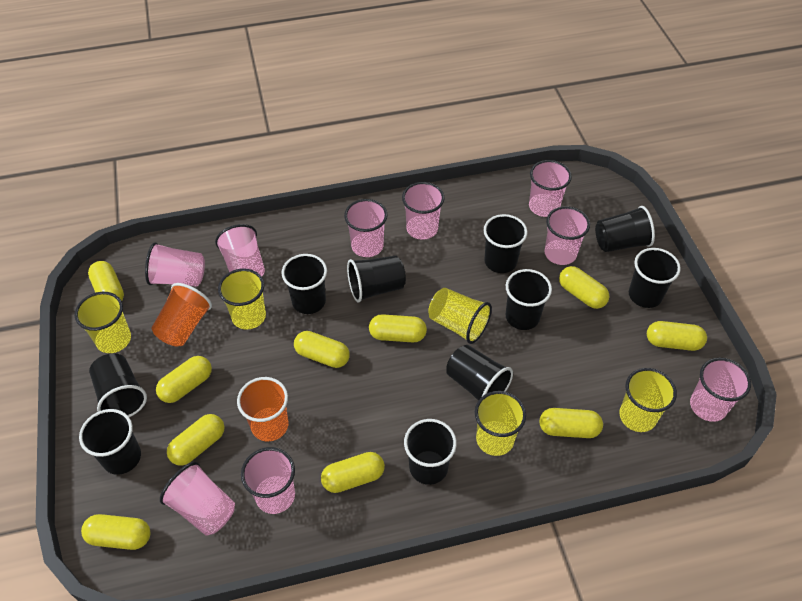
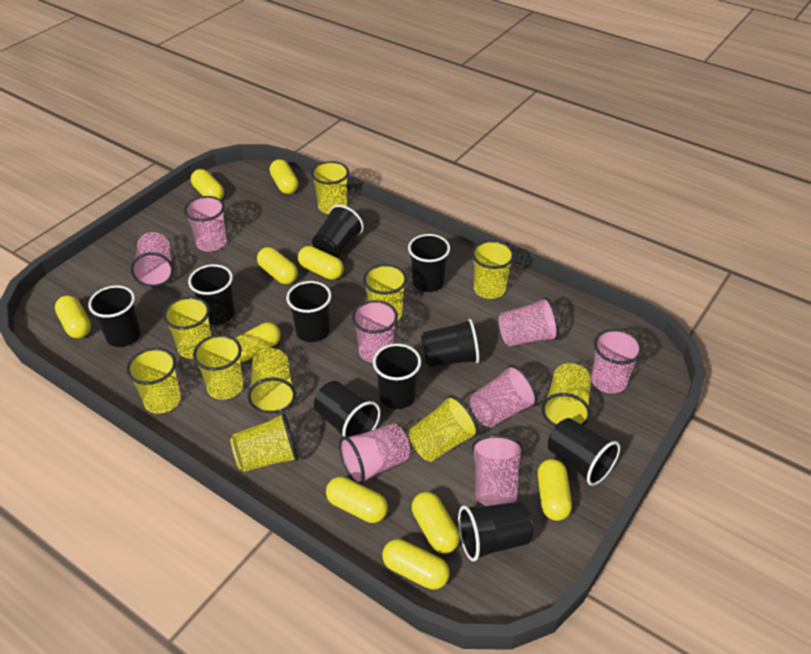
orange cup: 2 -> 0
pink cup: 9 -> 8
yellow cup: 5 -> 10

